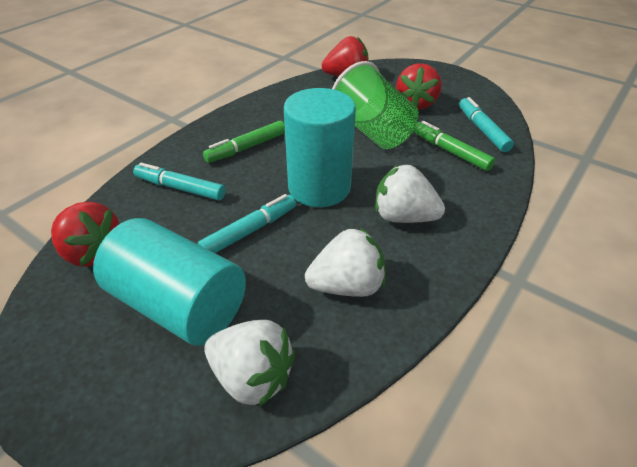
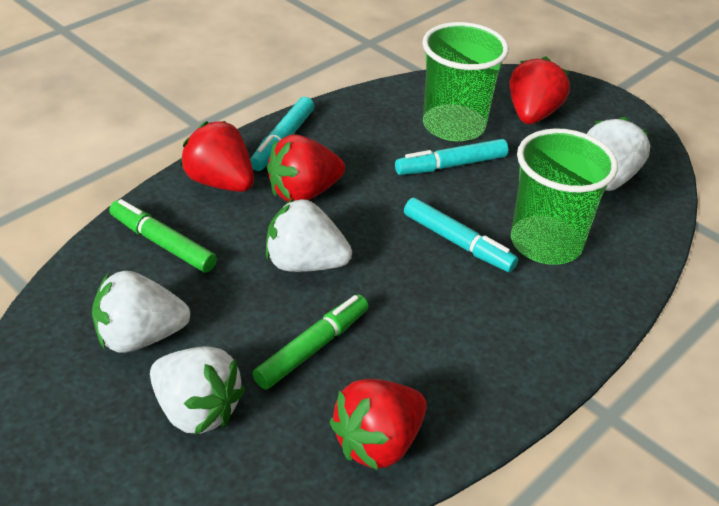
green cup: 1 -> 2
red strawberry: 3 -> 4
turquoise cylinder: 2 -> 0
white strawberry: 3 -> 4

